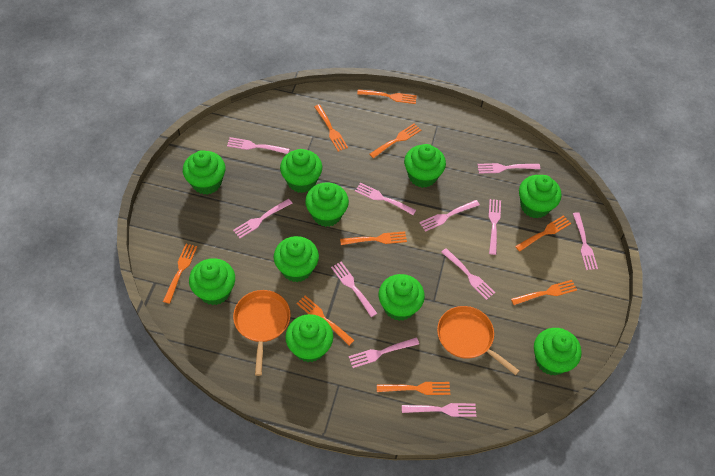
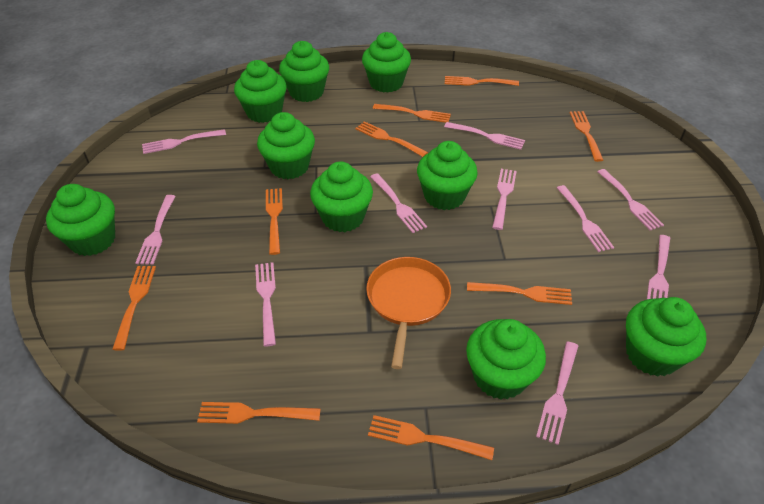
green cupcake: 10 -> 9
orange pan: 2 -> 1
pink fork: 11 -> 10

